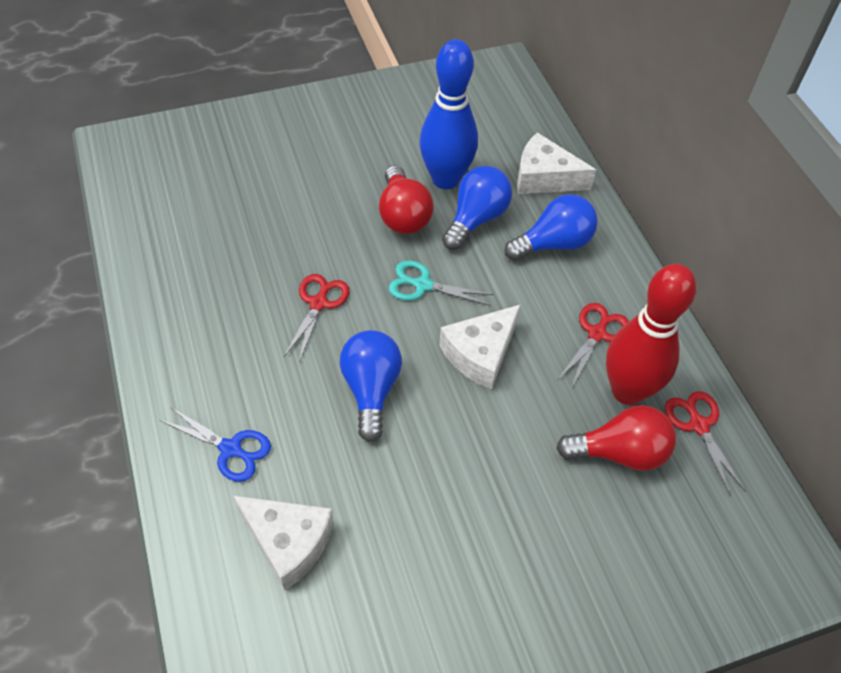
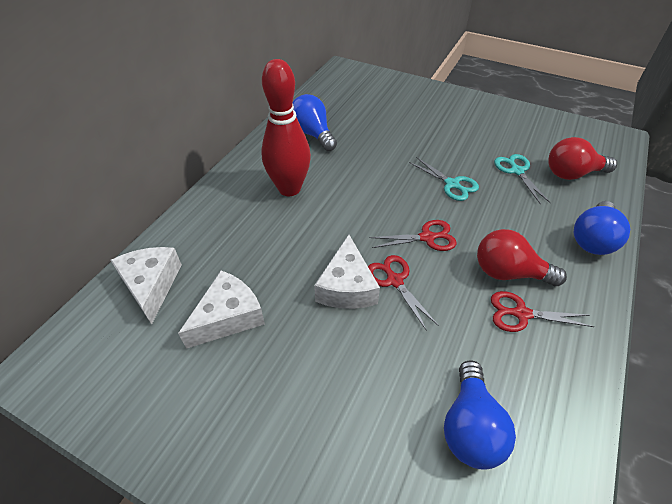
blue bowling pin: 1 -> 0
blue scissors: 1 -> 0
turquoise scissors: 1 -> 2

